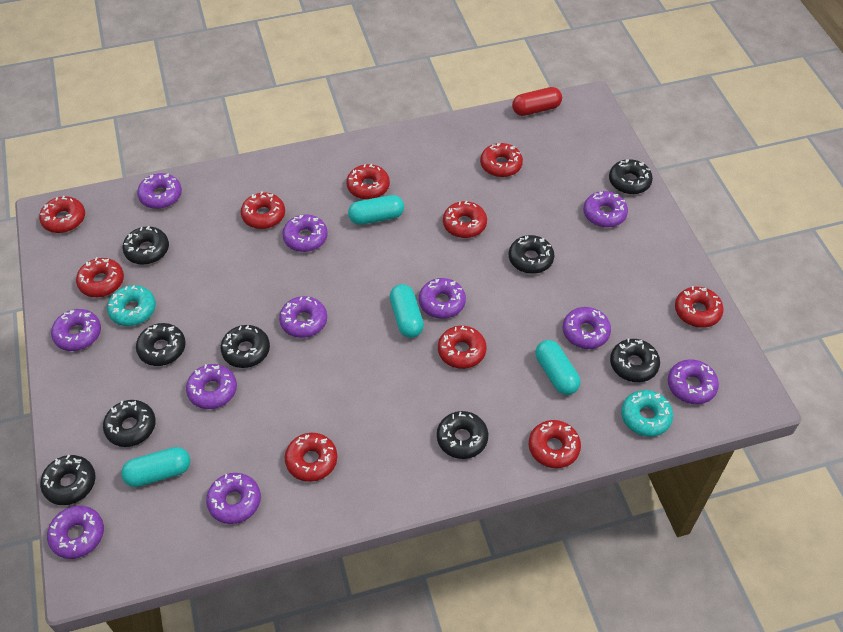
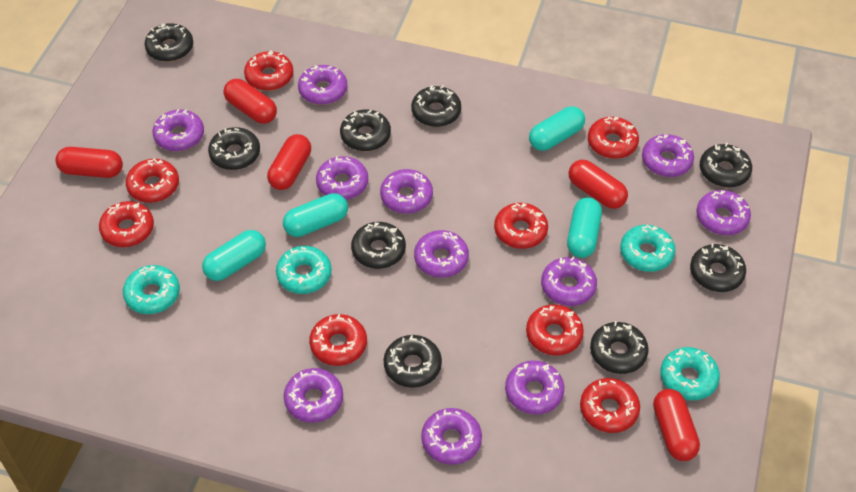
red capsule: 1 -> 5
red donut: 10 -> 8
turquoise donut: 2 -> 4

